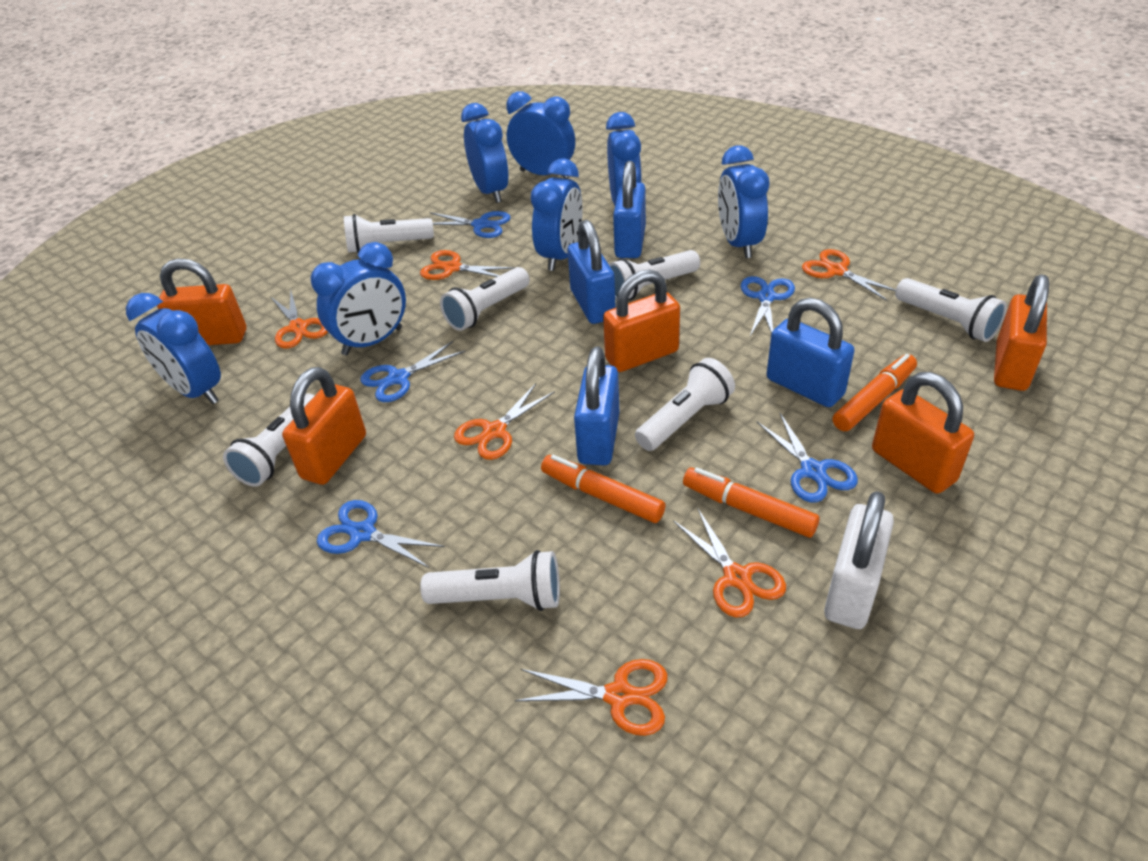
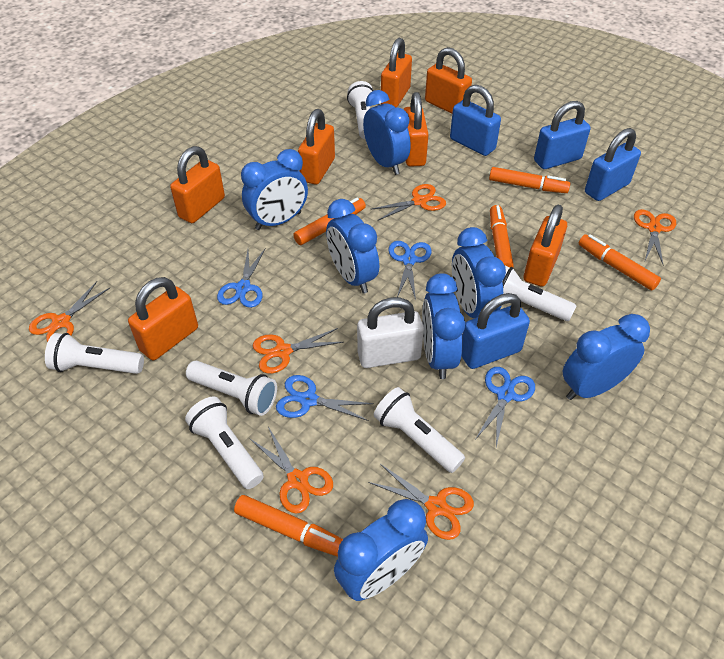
blue scissors: 5 -> 4
orange marker: 3 -> 5
orange padlock: 5 -> 7
white flashlight: 7 -> 6

